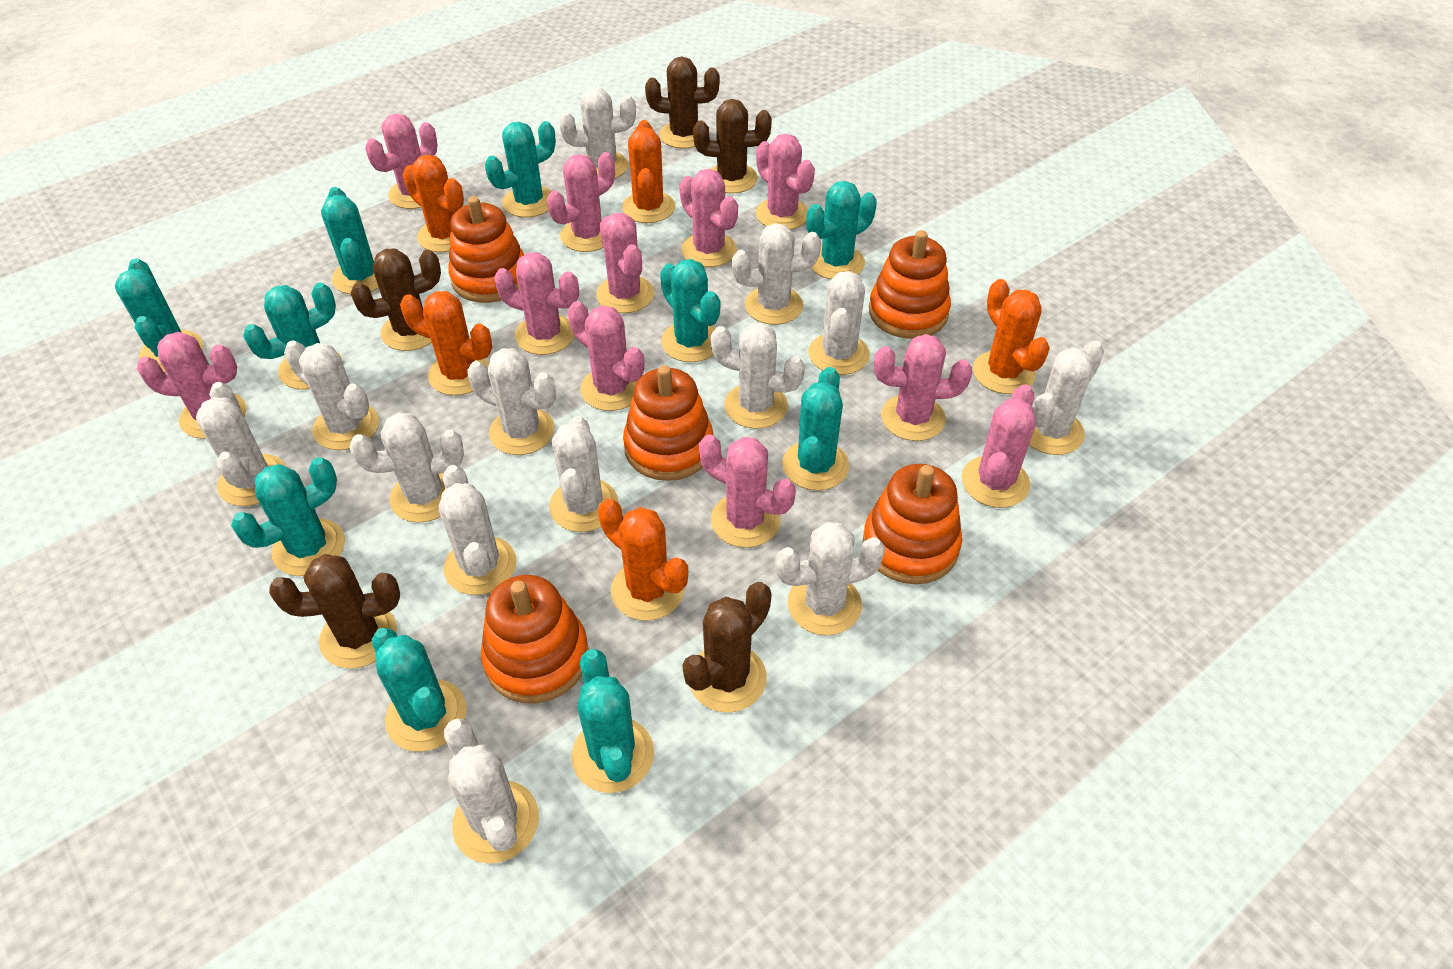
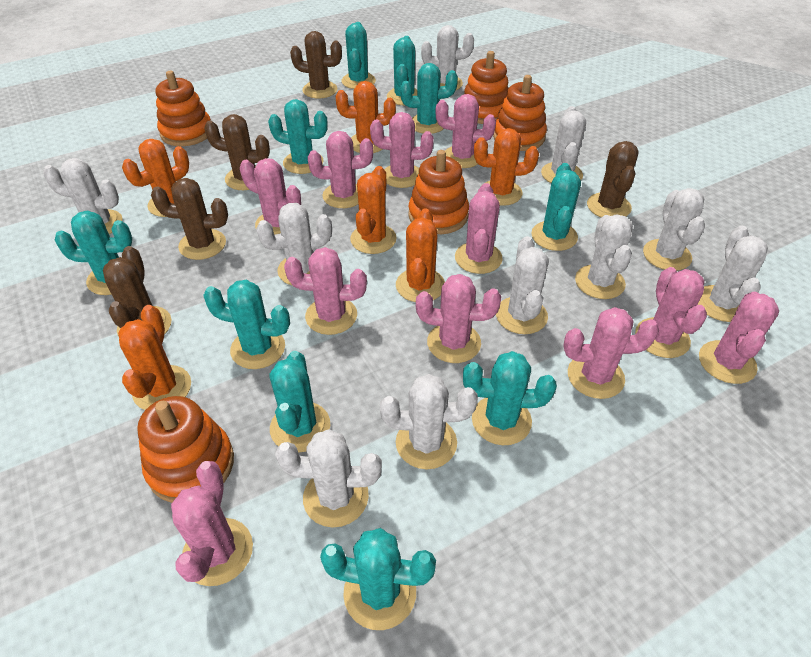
orange cactus: 5 -> 6
white cactus: 13 -> 10

